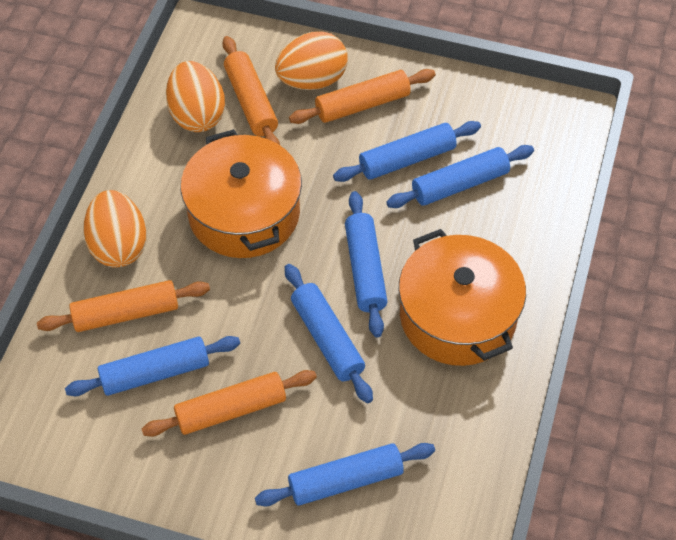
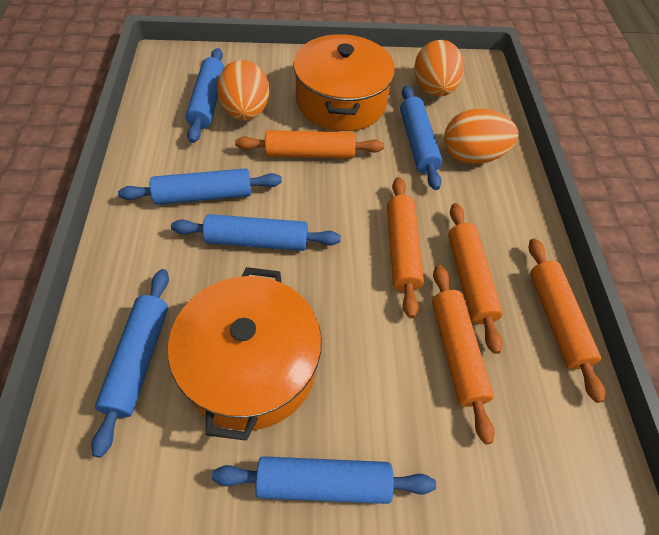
orange rolling pin: 4 -> 5

